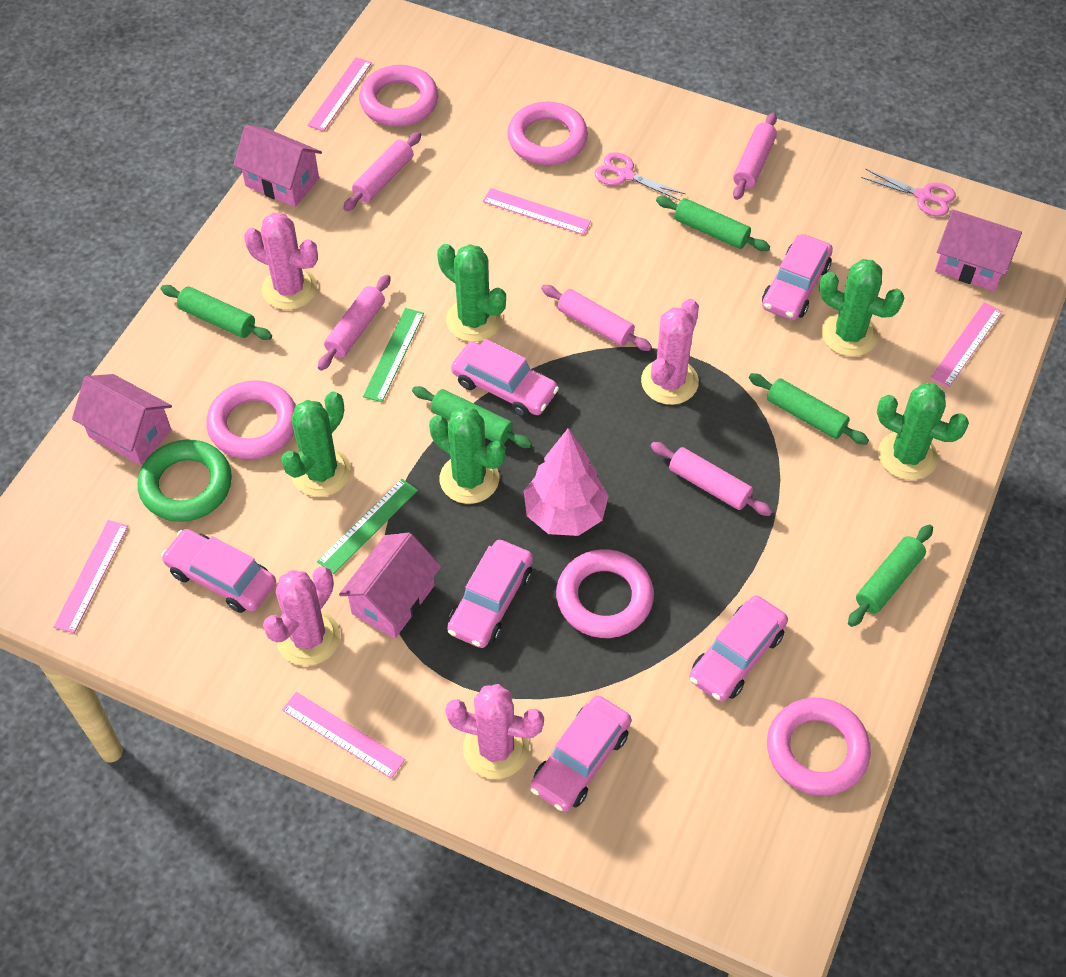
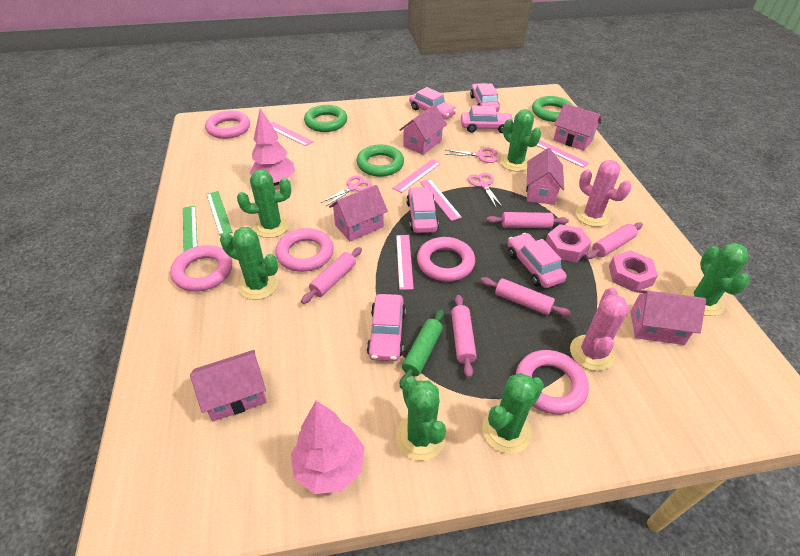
green cactus: 5 -> 6
green ring: 1 -> 3
green rolling pin: 5 -> 1
pink cactus: 4 -> 2
pink house: 4 -> 6
pink nut: 0 -> 2
pink scissors: 2 -> 3
pink tree: 1 -> 2

